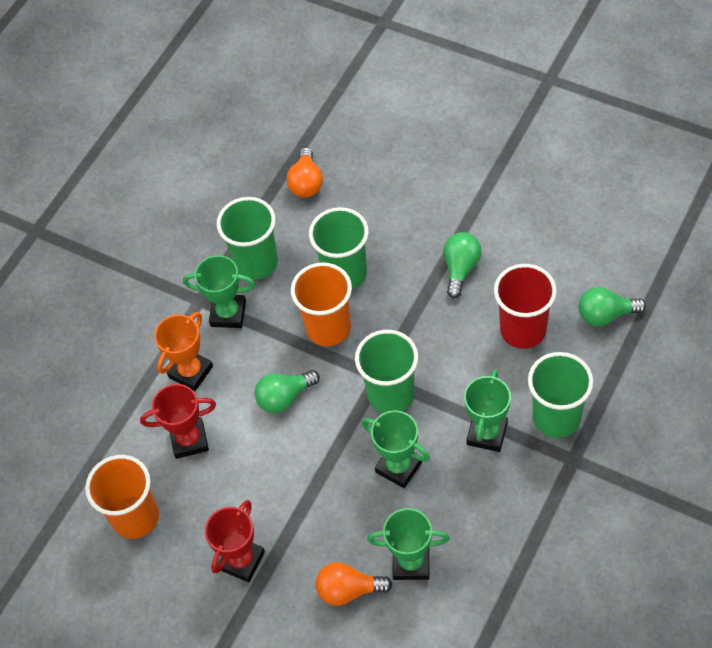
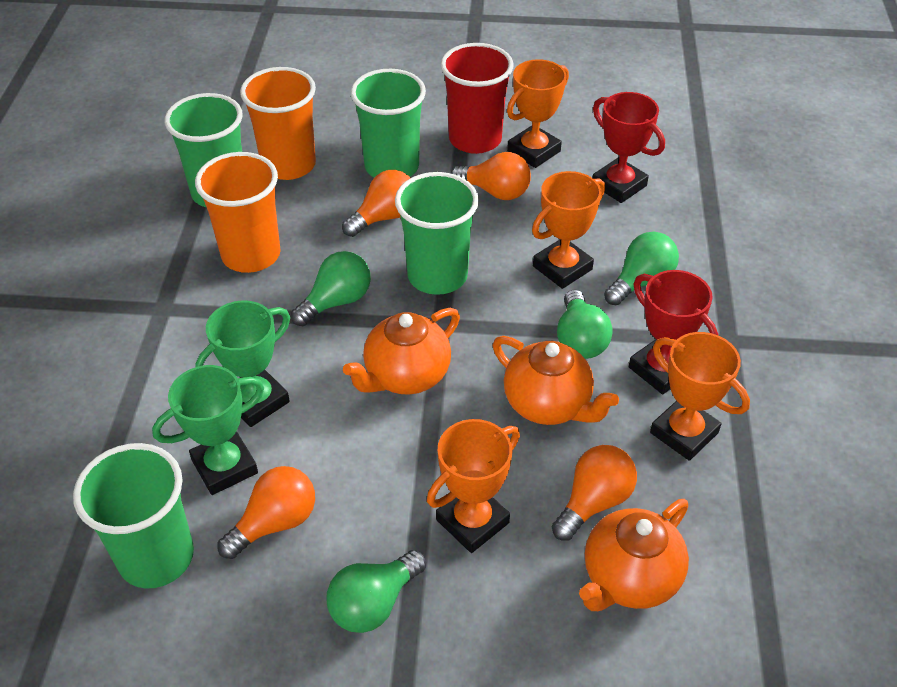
green light bulb: 3 -> 4
green trophy: 4 -> 2
orange light bulb: 2 -> 4
orange teapot: 0 -> 3
orange trophy: 1 -> 4

